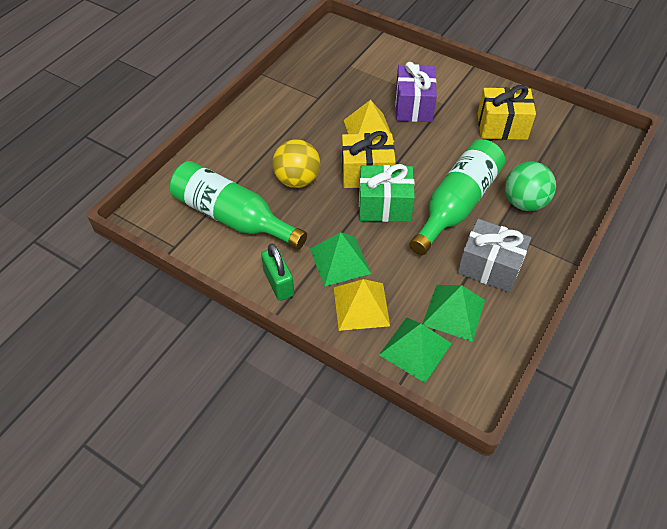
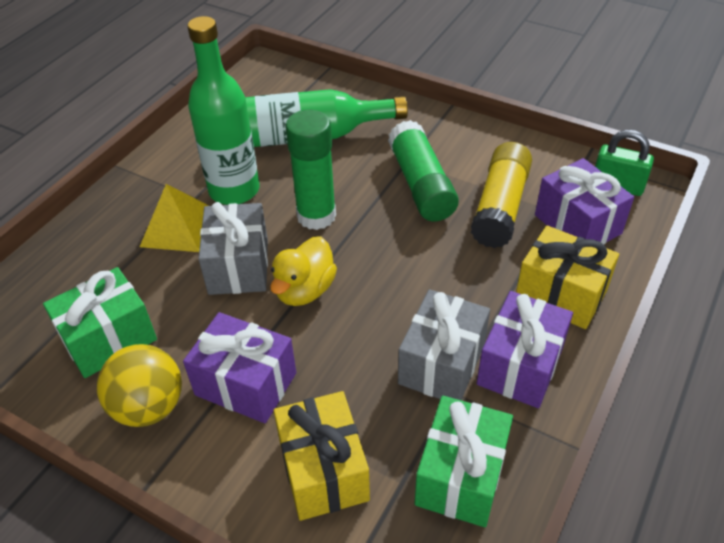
green ball: 1 -> 0
green gift: 1 -> 2
green glue stick: 0 -> 2
green pyramid: 3 -> 0
grey gift: 1 -> 2
purple gift: 1 -> 3
yellow duck: 0 -> 1
yellow glue stick: 0 -> 1
yellow pyramid: 2 -> 1

